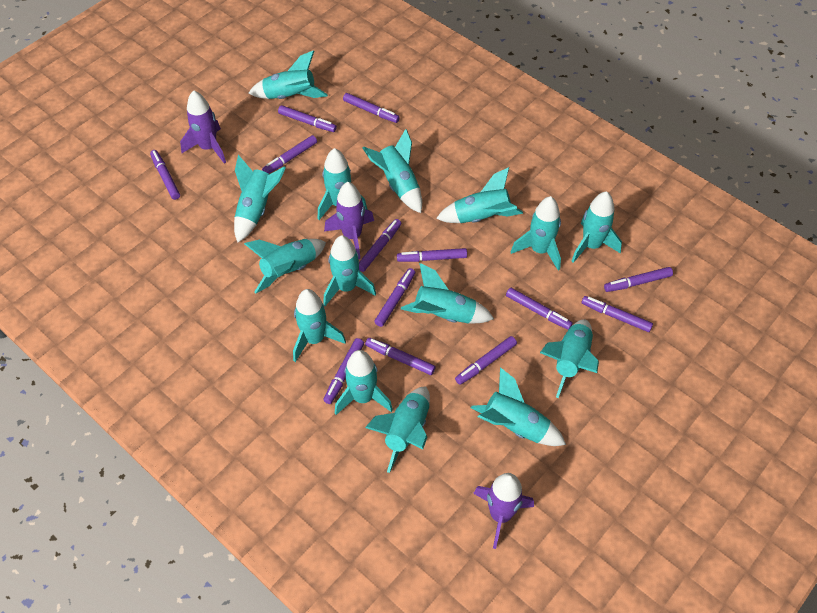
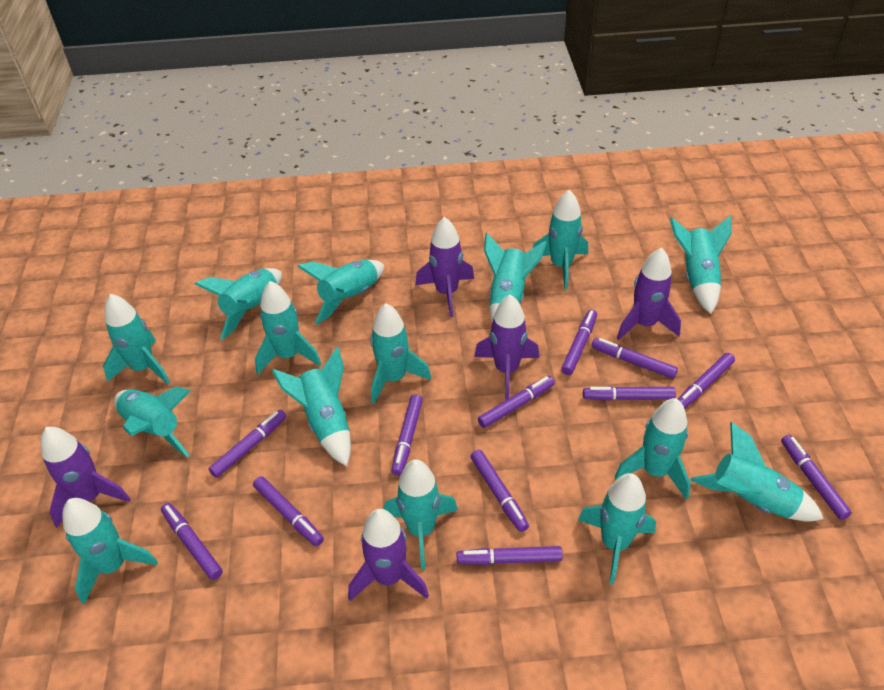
purple marker: 13 -> 12
purple rocket: 3 -> 5

